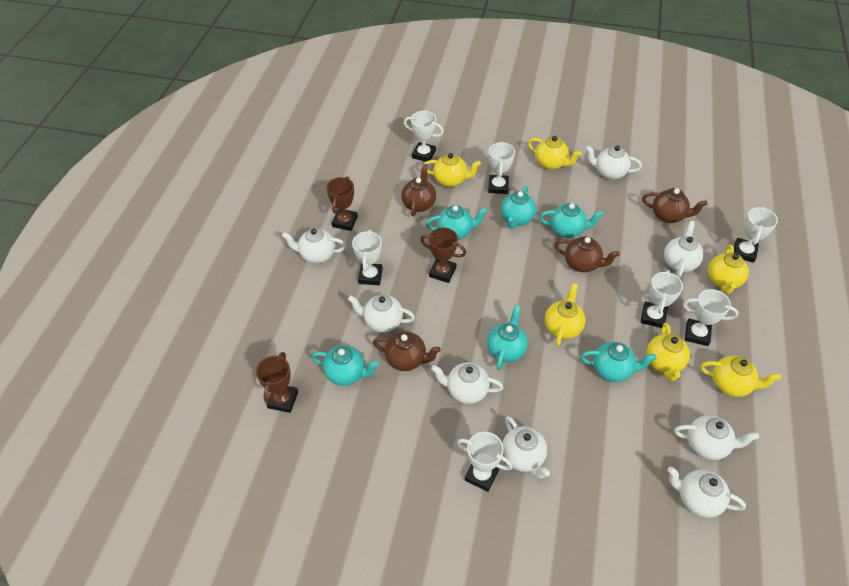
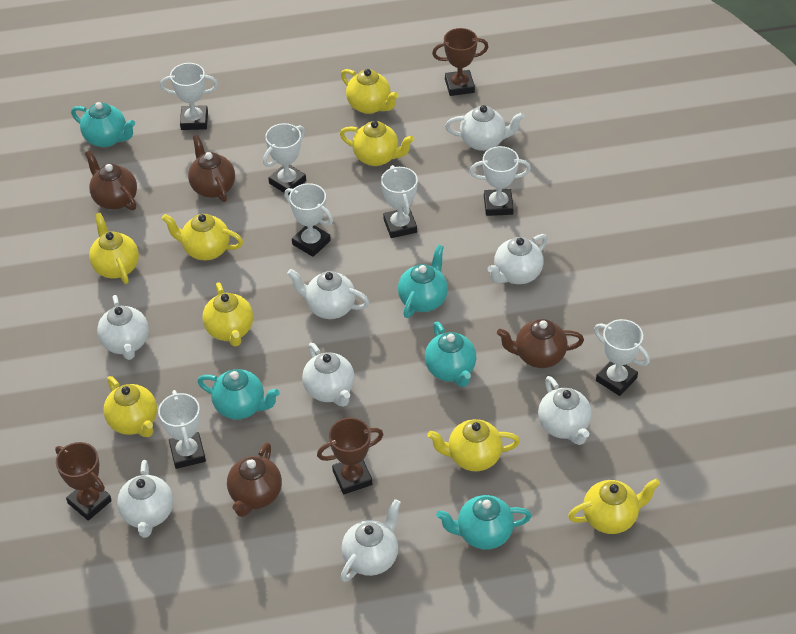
turquoise teapot: 6 -> 5
yellow teapot: 6 -> 8

